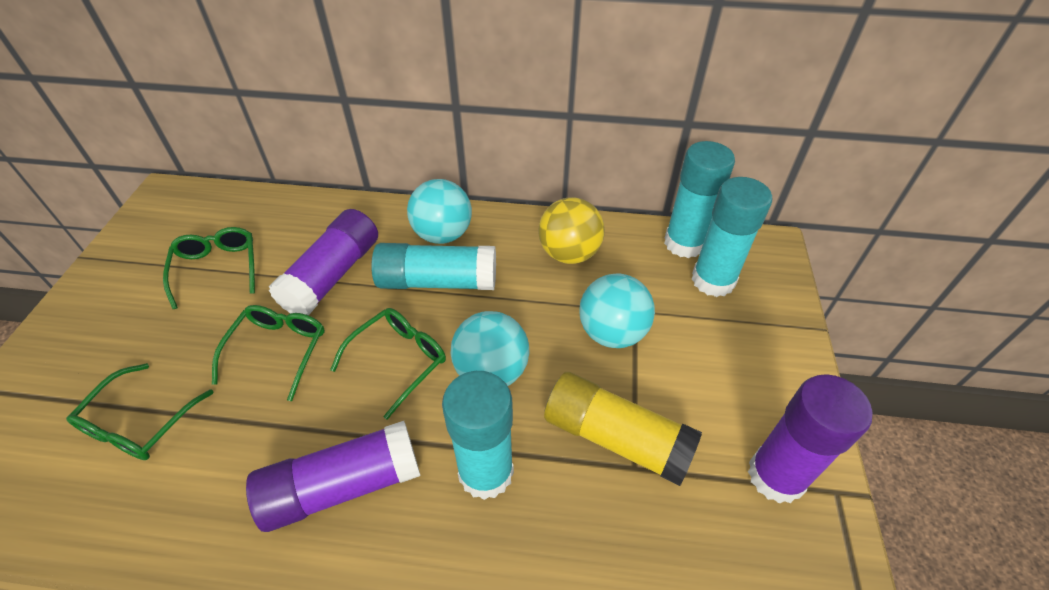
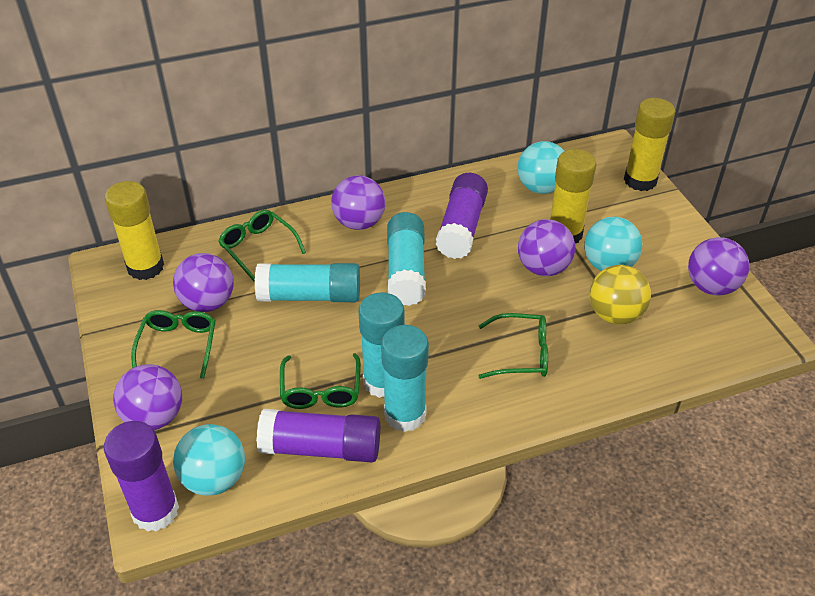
purple ball: 0 -> 5
yellow glue stick: 1 -> 3

